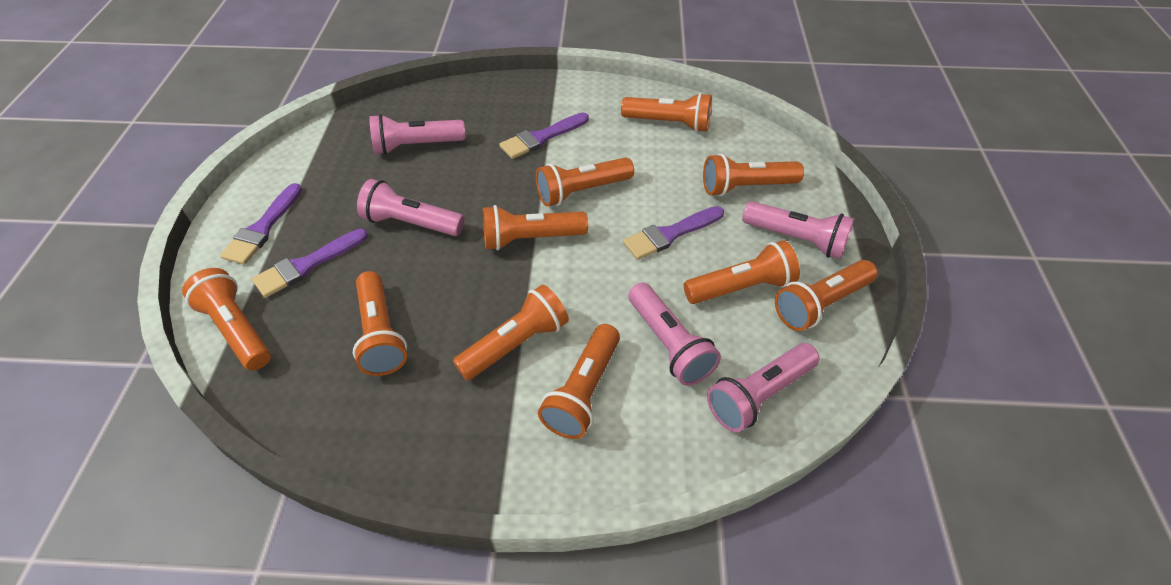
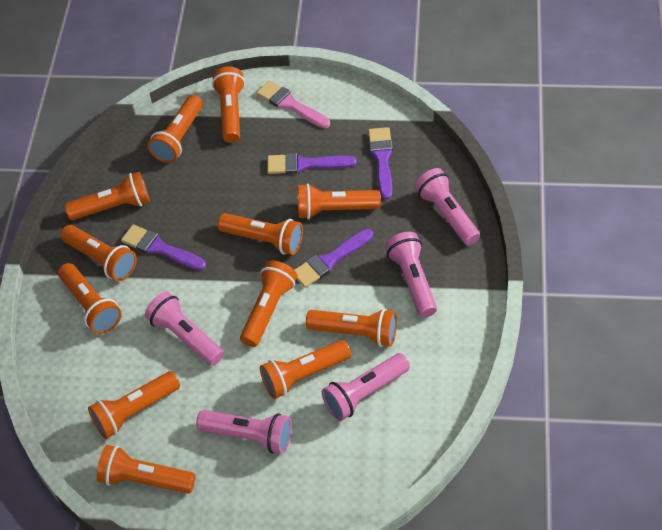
orange flashlight: 10 -> 12
pink brush: 0 -> 1

